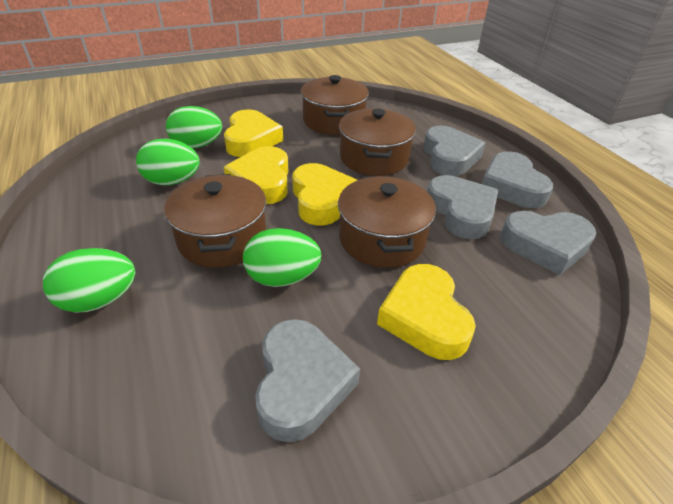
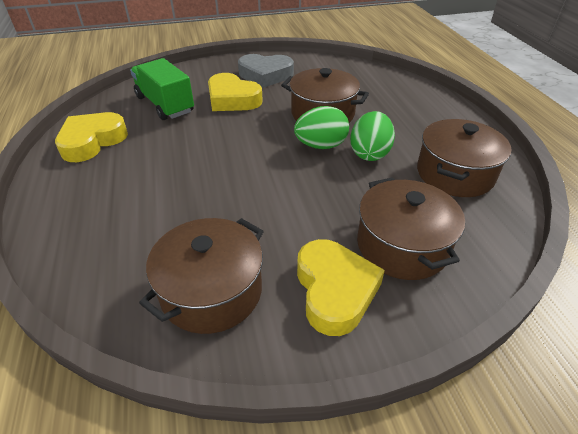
green egg: 4 -> 2
green truck: 0 -> 1
grey heart: 5 -> 1
yellow heart: 4 -> 3

